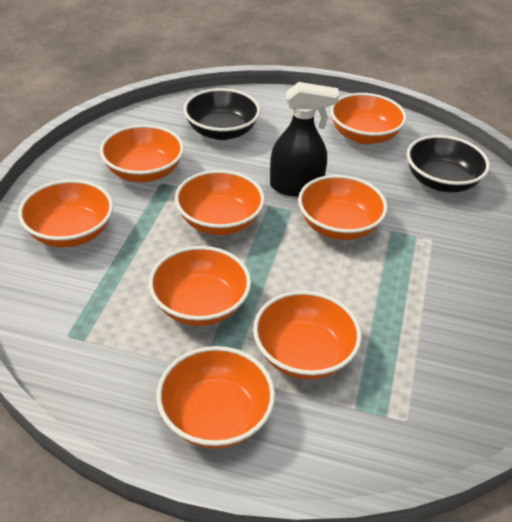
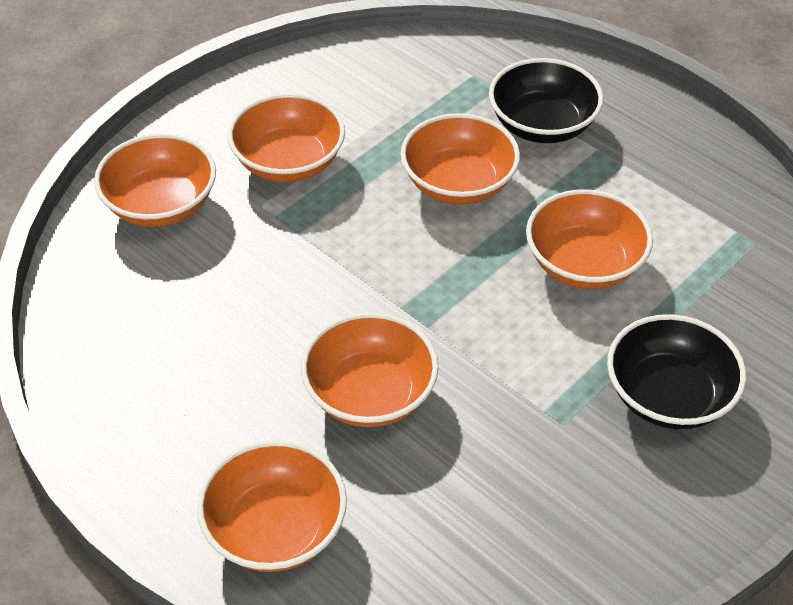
black spray bottle: 1 -> 0
orange bowl: 8 -> 6

